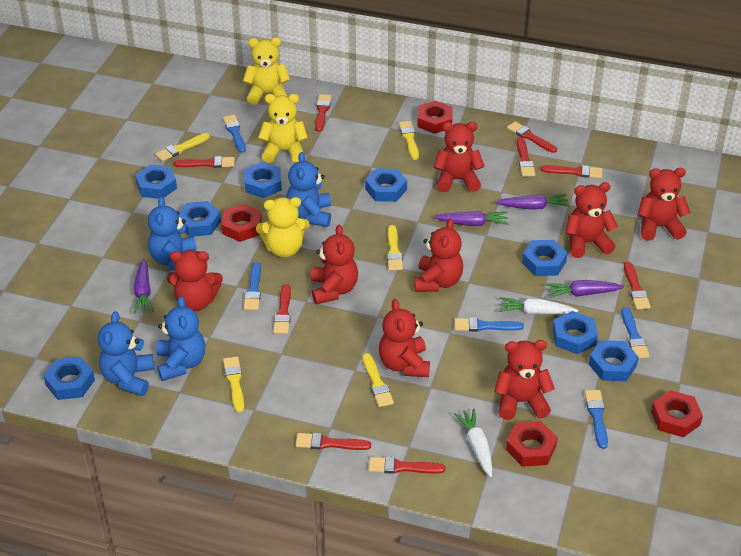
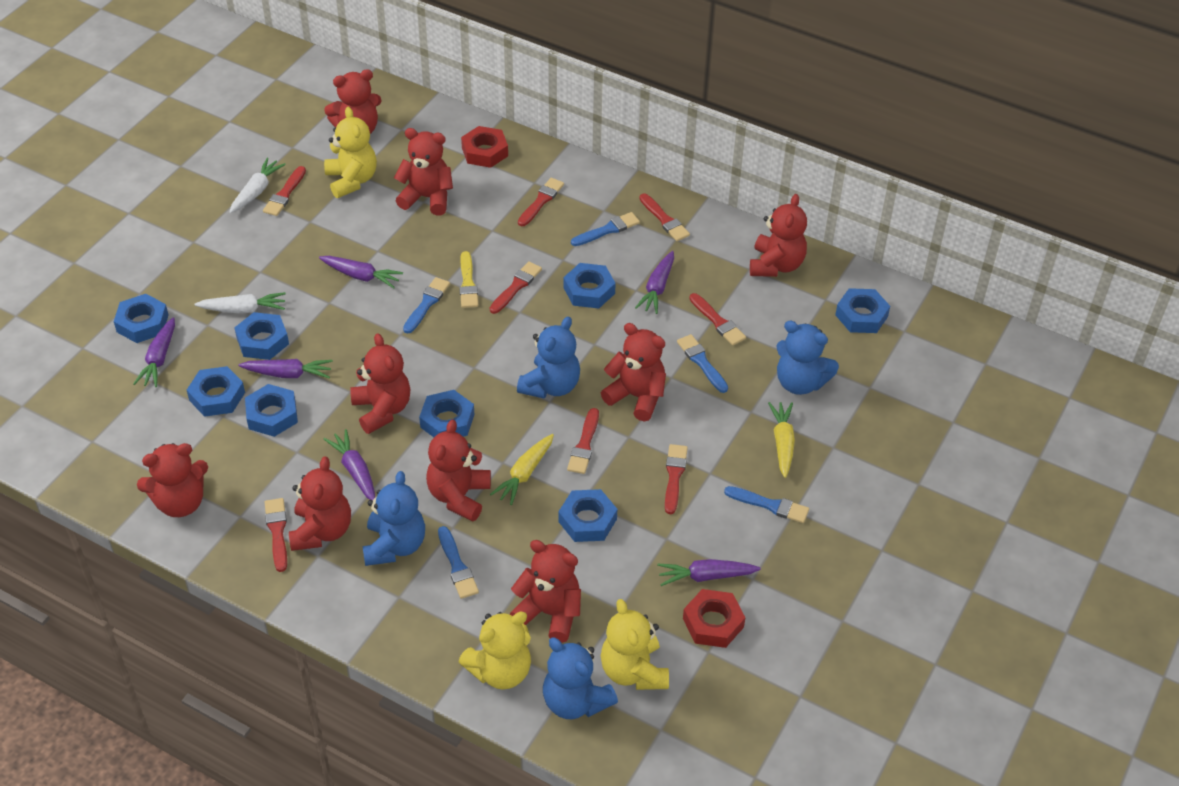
purple carrot: 4 -> 6
red brush: 9 -> 8
red nut: 4 -> 2
red teddy bear: 8 -> 9
yellow brush: 5 -> 1
yellow carrot: 0 -> 2

